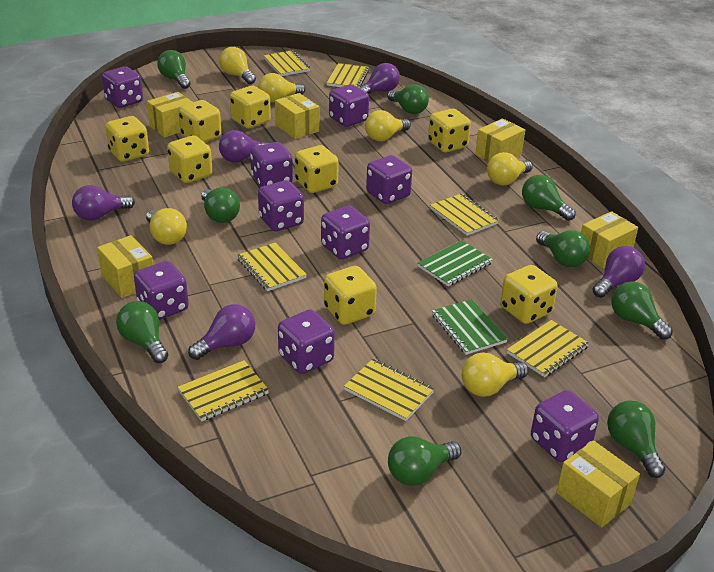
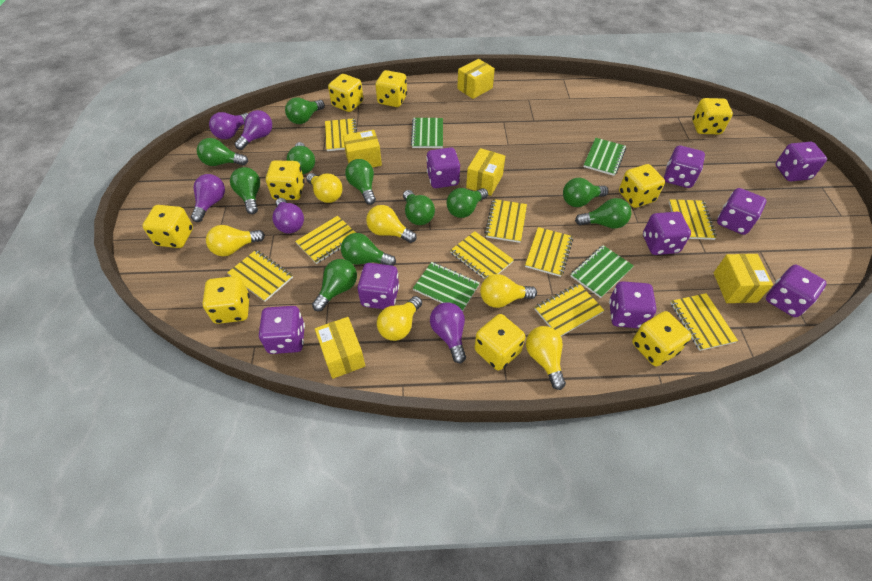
green light bulb: 9 -> 11
green notebook: 2 -> 4
yellow box: 6 -> 5
yellow dice: 8 -> 9
yellow notebook: 7 -> 9

